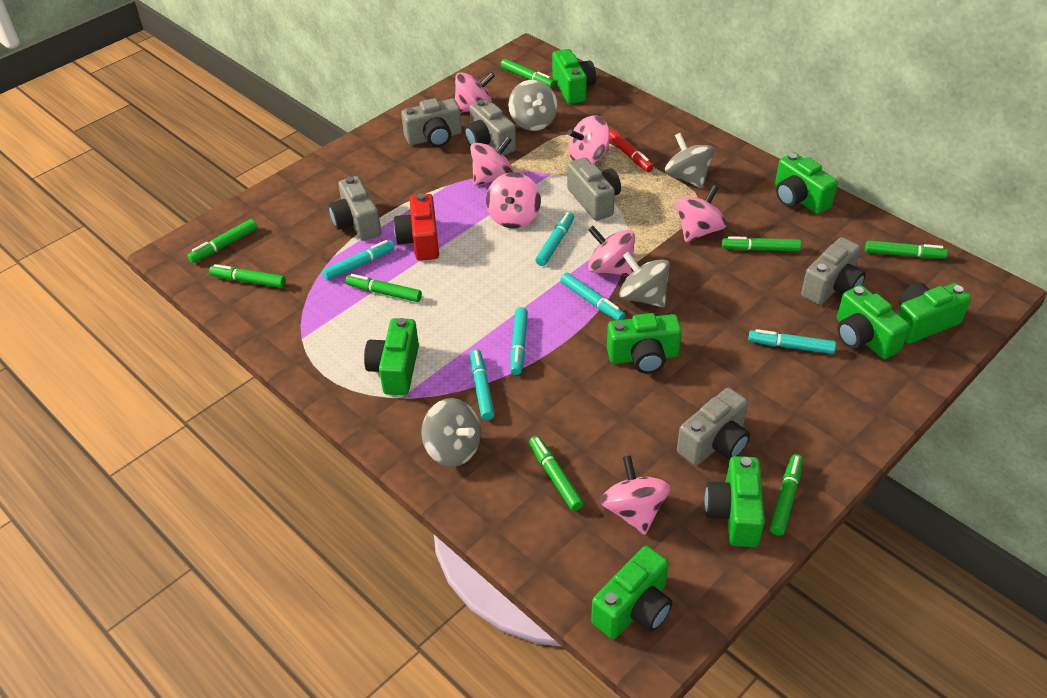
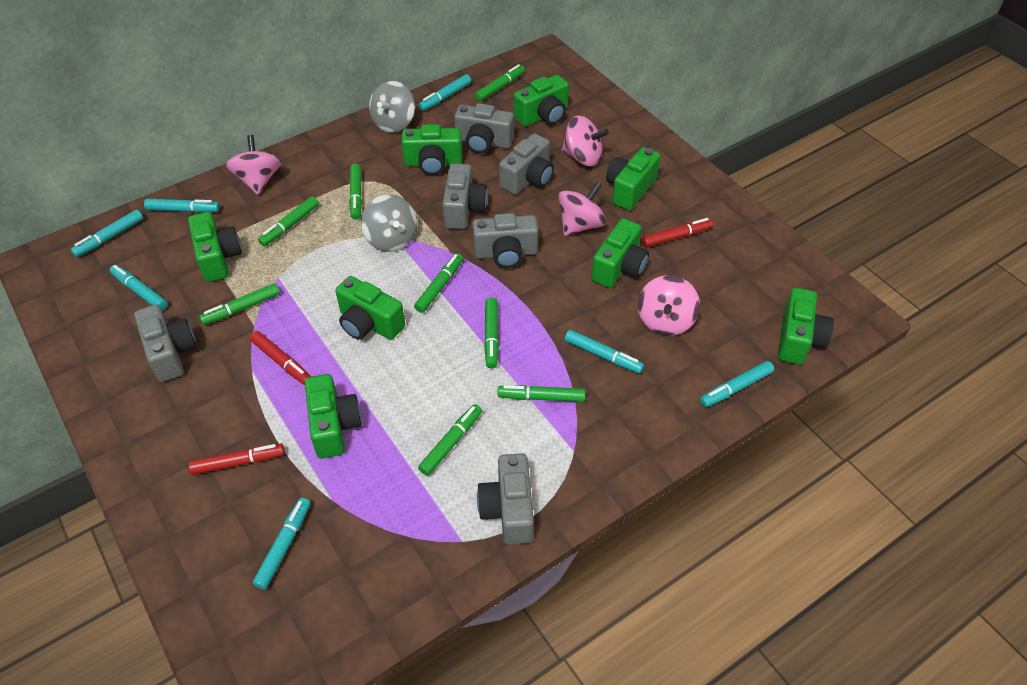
grey spinning top: 4 -> 2
pink spinning top: 7 -> 4
red camera: 1 -> 0
red marker: 1 -> 3
turquoise marker: 6 -> 7

